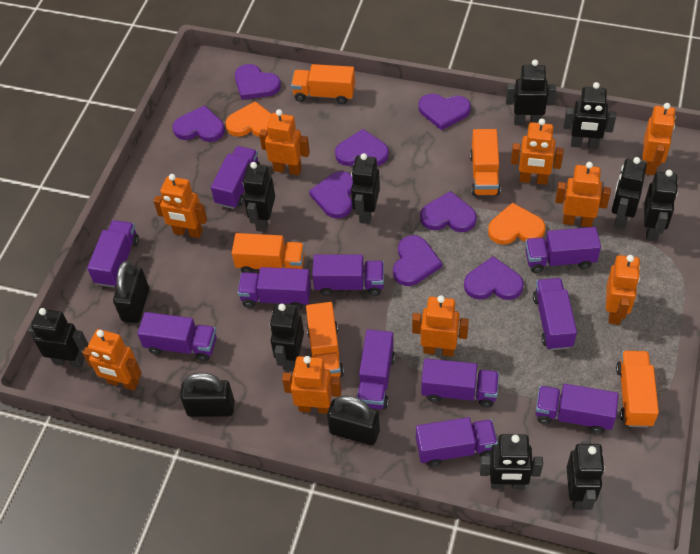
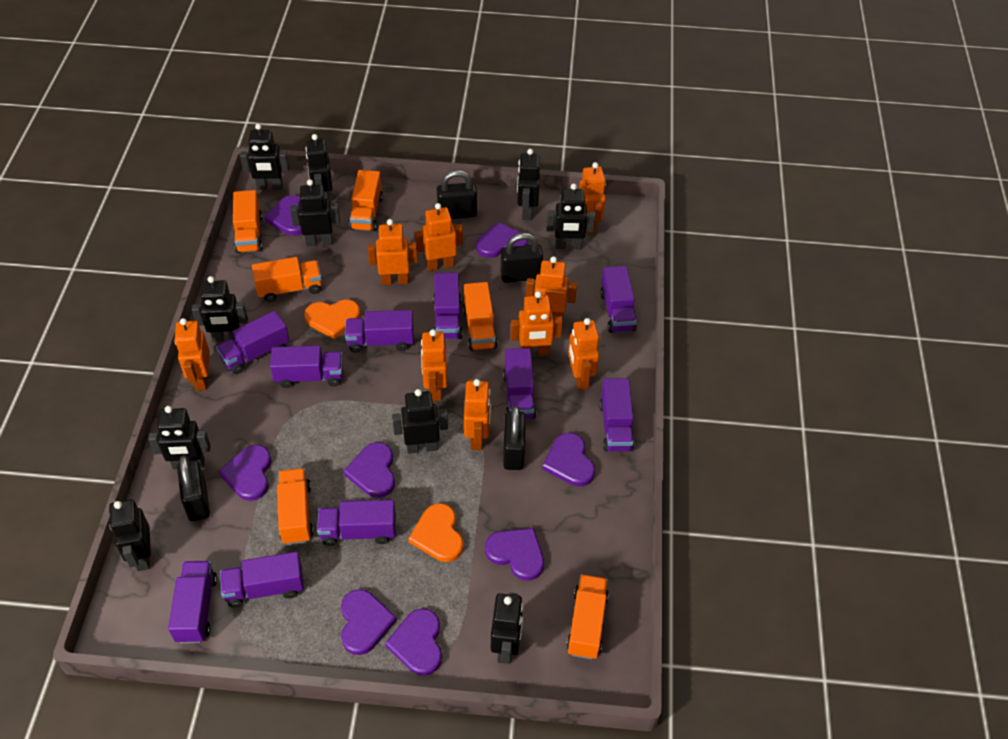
black padlock: 3 -> 4
orange truck: 5 -> 6
purple truck: 11 -> 10

